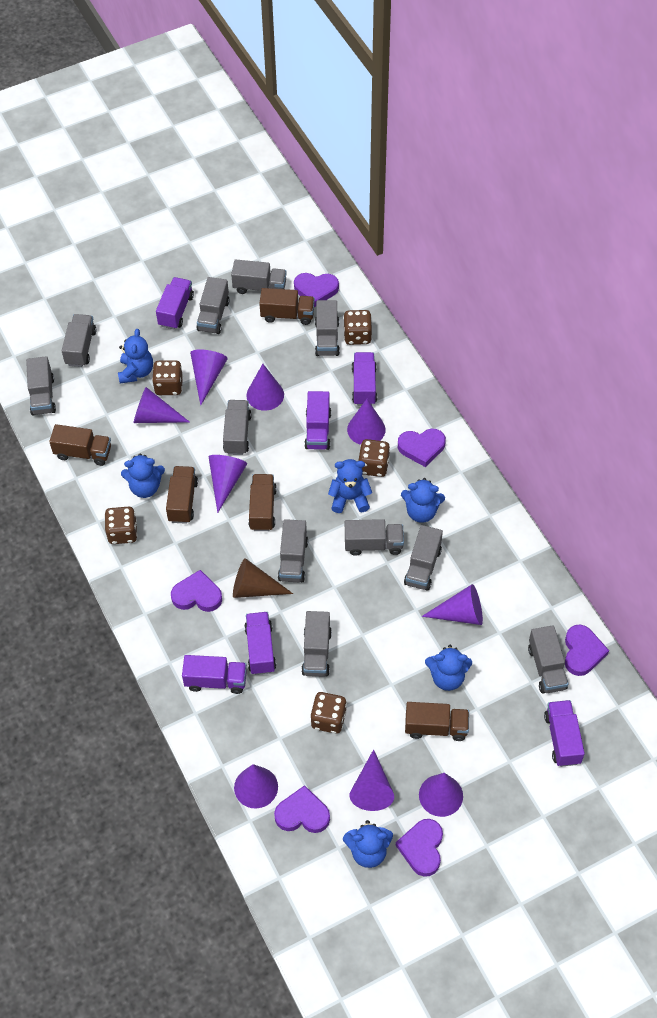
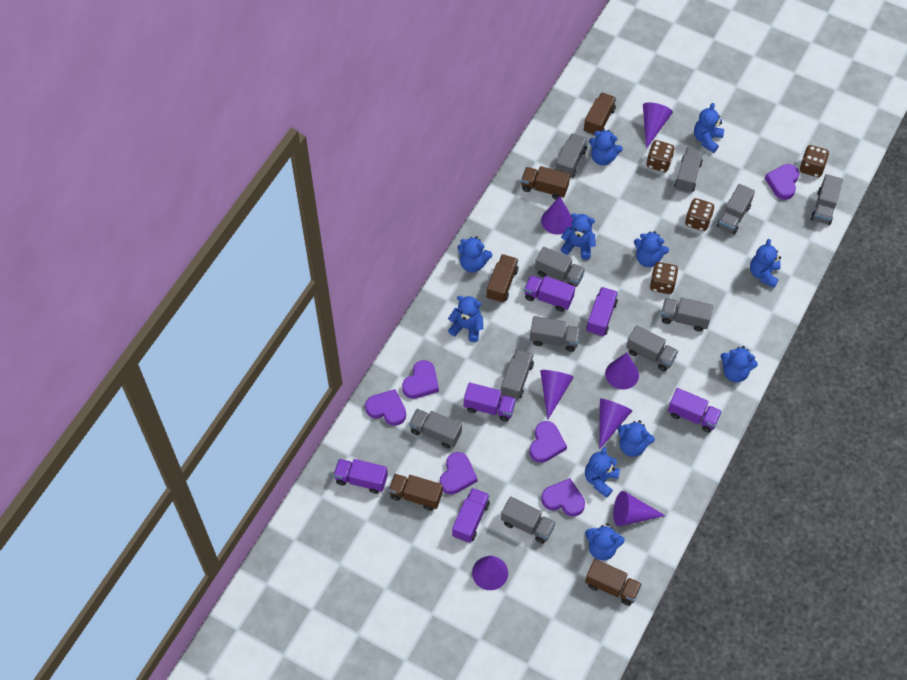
blue teddy bear: 6 -> 11
brown cone: 1 -> 0
brown dice: 5 -> 4
purple cone: 9 -> 7

